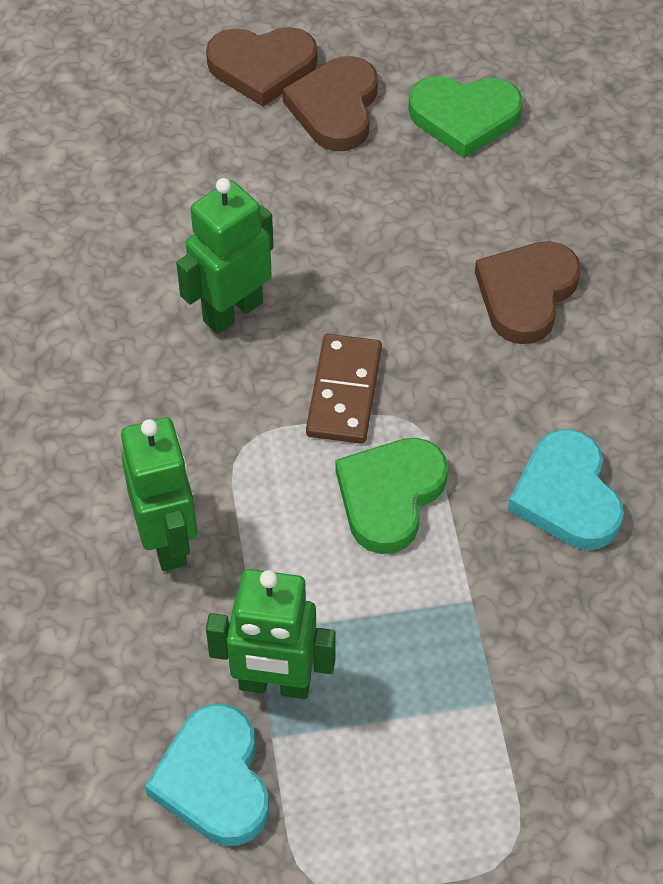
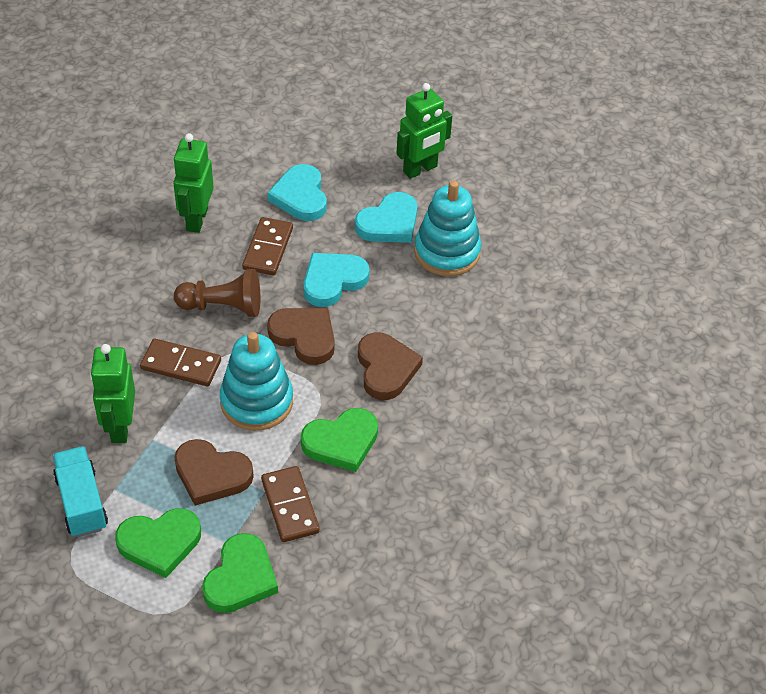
brown domino: 1 -> 3
brown pawn: 0 -> 1
green heart: 2 -> 3
turquoise heart: 2 -> 3
turquoise stacking toy: 0 -> 2
turquoise truck: 0 -> 1

